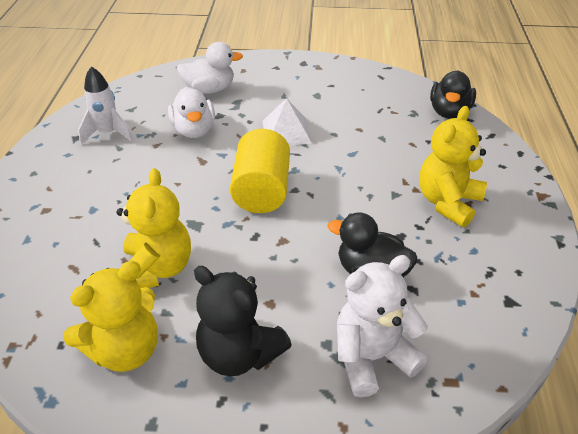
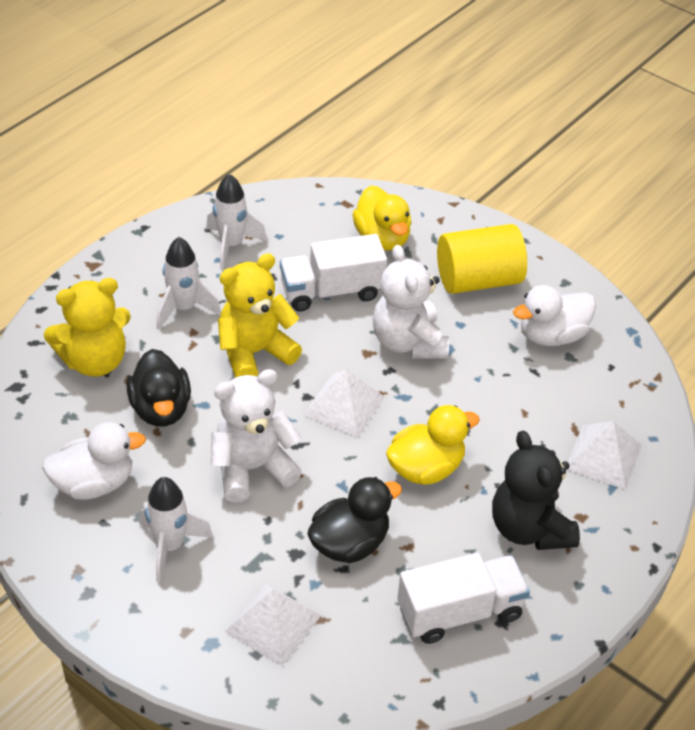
white pyramid: 1 -> 3
white rocket: 1 -> 3
white teddy bear: 1 -> 2
white truck: 0 -> 2
yellow duck: 0 -> 2
yellow teddy bear: 3 -> 2

